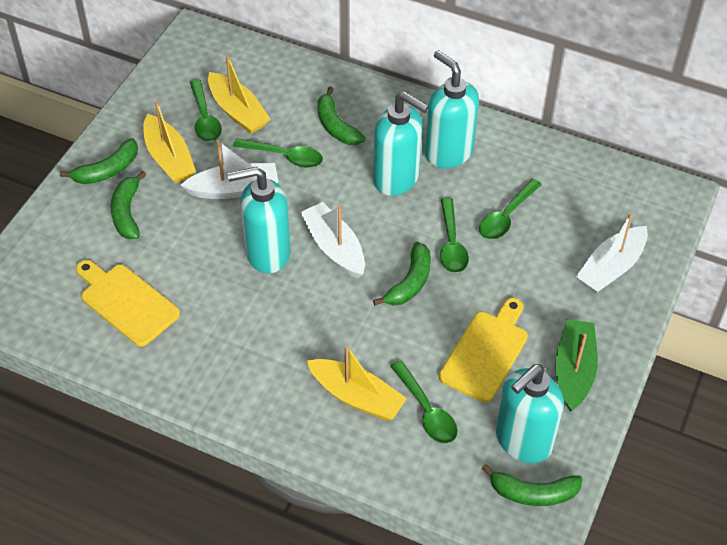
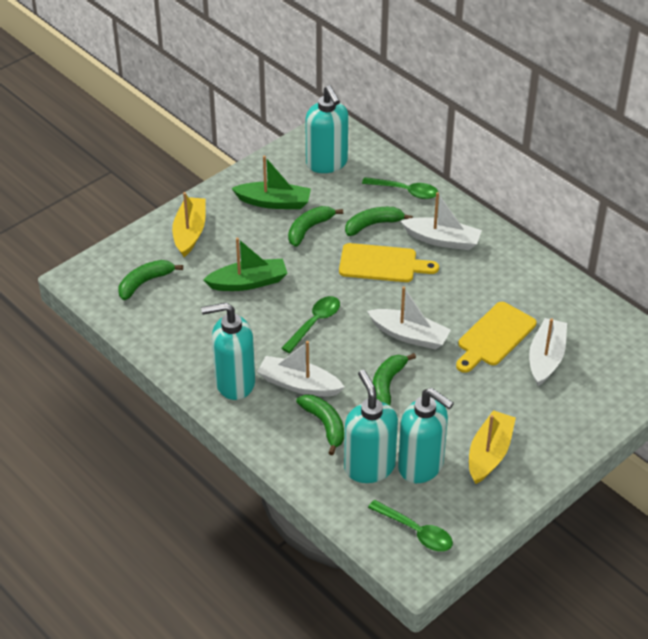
green boat: 1 -> 2
green spoon: 5 -> 3
white boat: 3 -> 4
yellow boat: 3 -> 2

